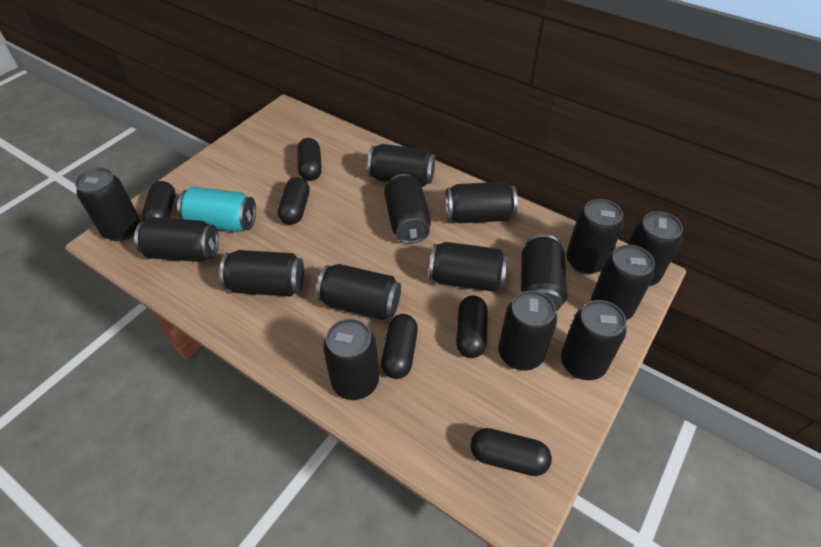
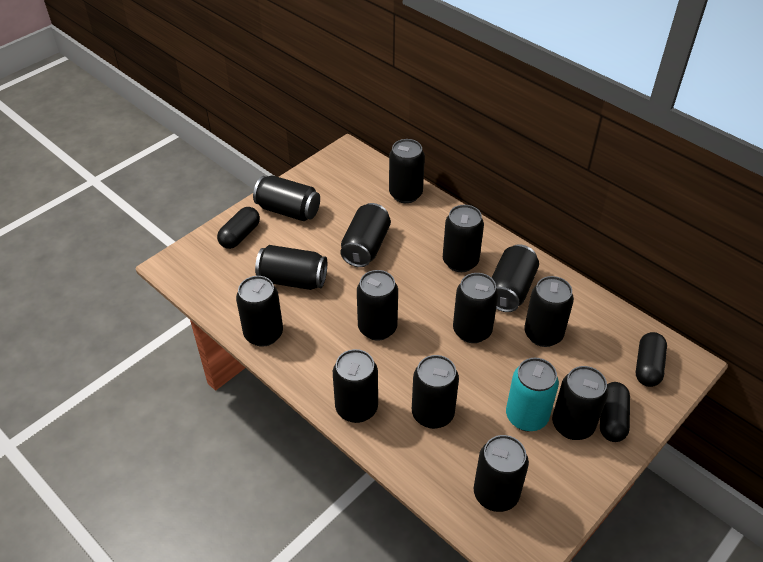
black can: 15 -> 14
black capsule: 6 -> 3

